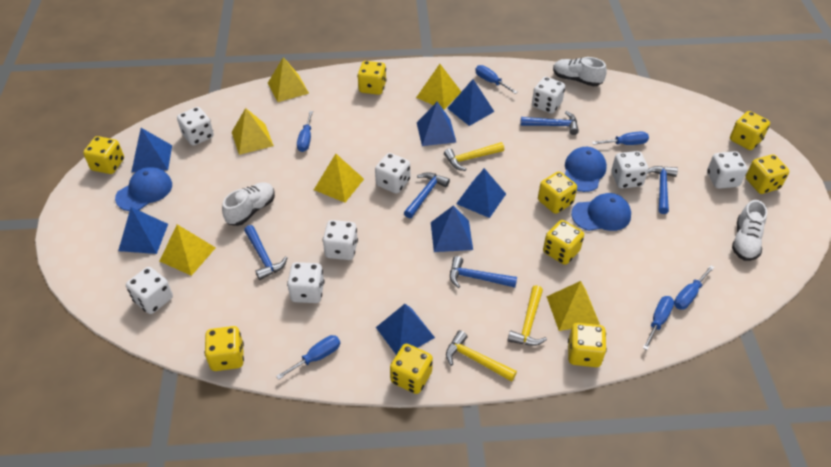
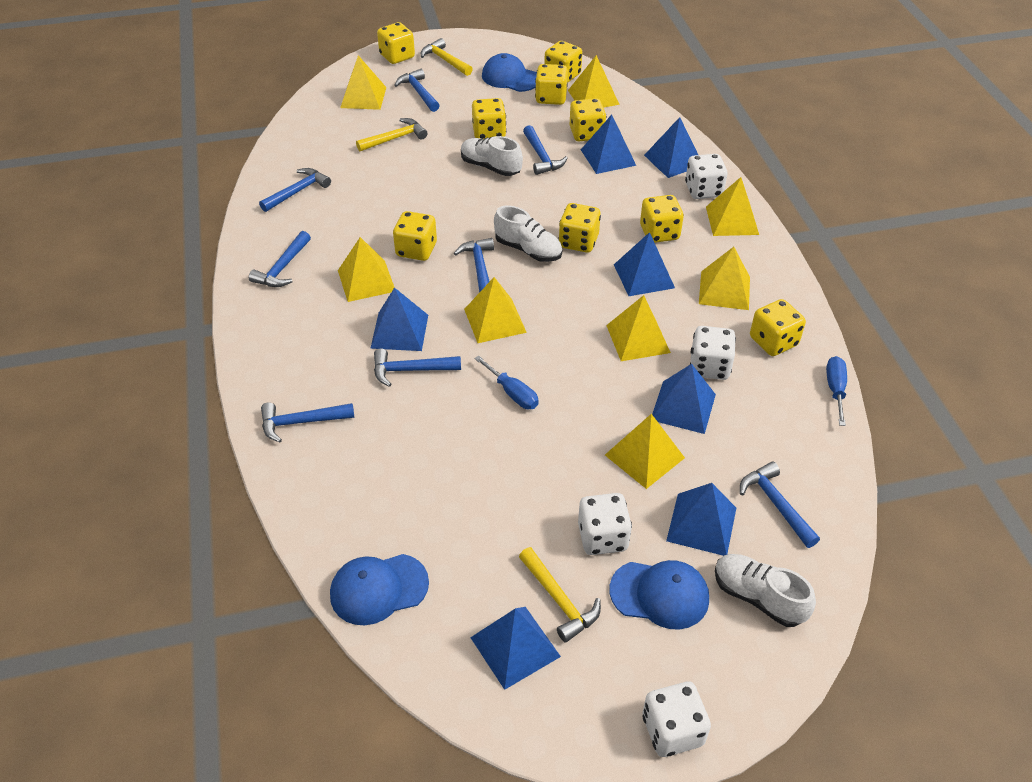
blue hammer: 5 -> 8
blue screwdriver: 6 -> 2
white dice: 8 -> 4
yellow pyramid: 6 -> 8

